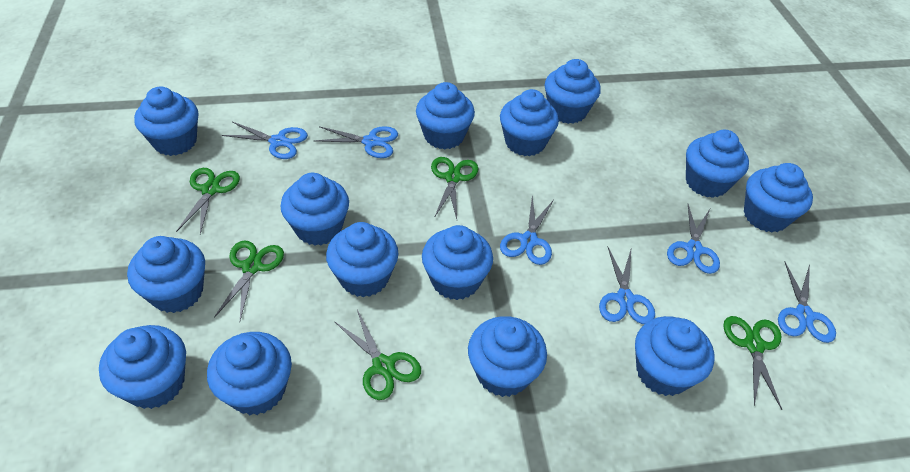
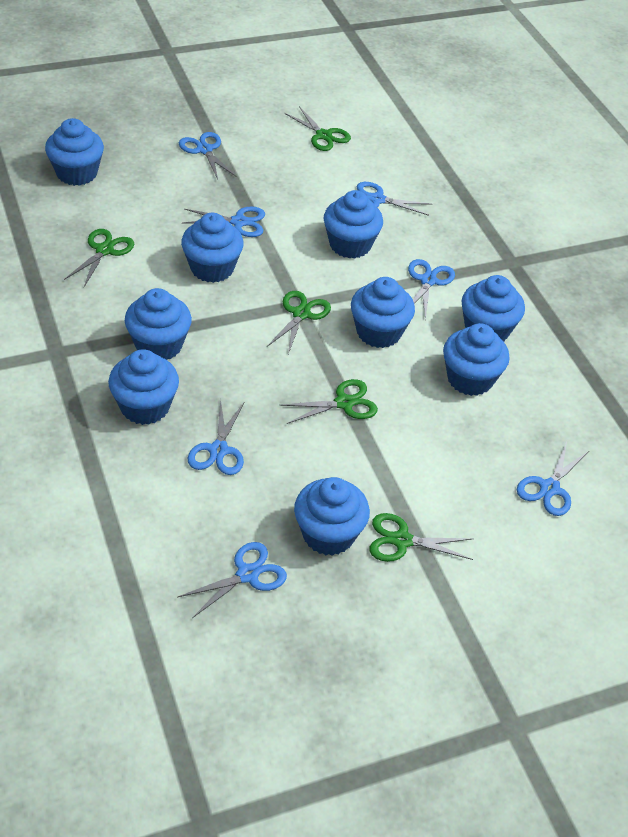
blue cupcake: 14 -> 9
blue scissors: 6 -> 7

